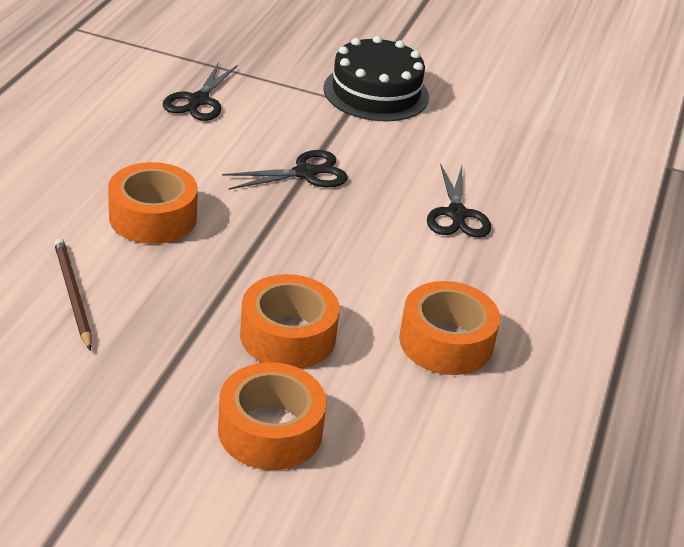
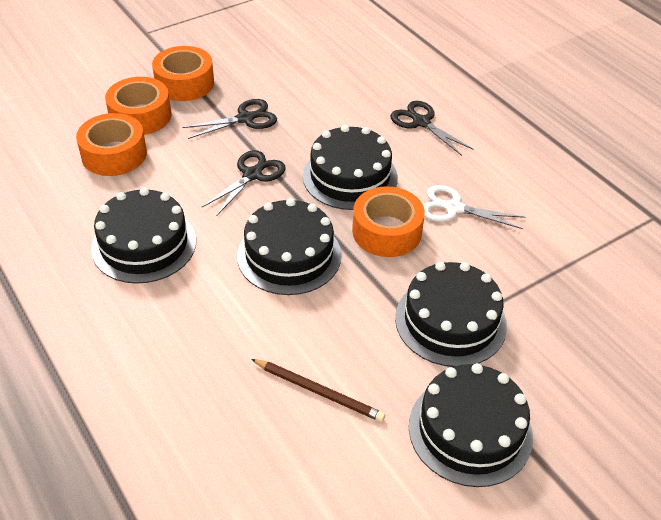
black cake: 1 -> 5
white scissors: 0 -> 1

